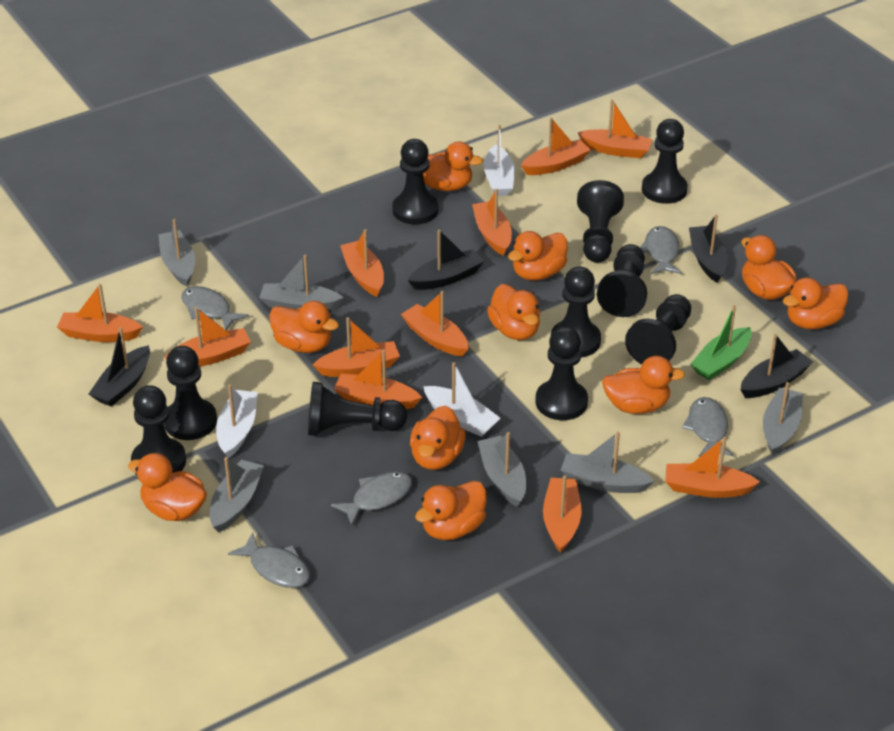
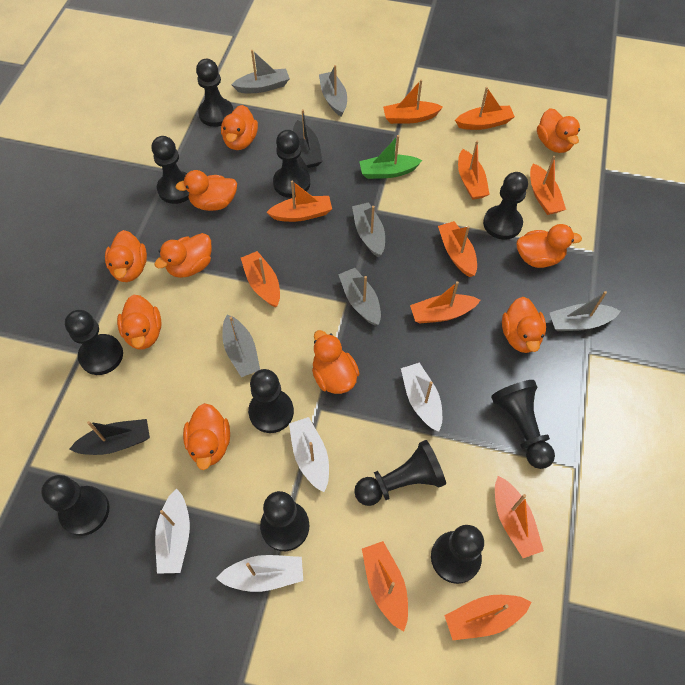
black boat: 4 -> 2
black pawn: 10 -> 11
grey fish: 5 -> 0
white boat: 3 -> 4

